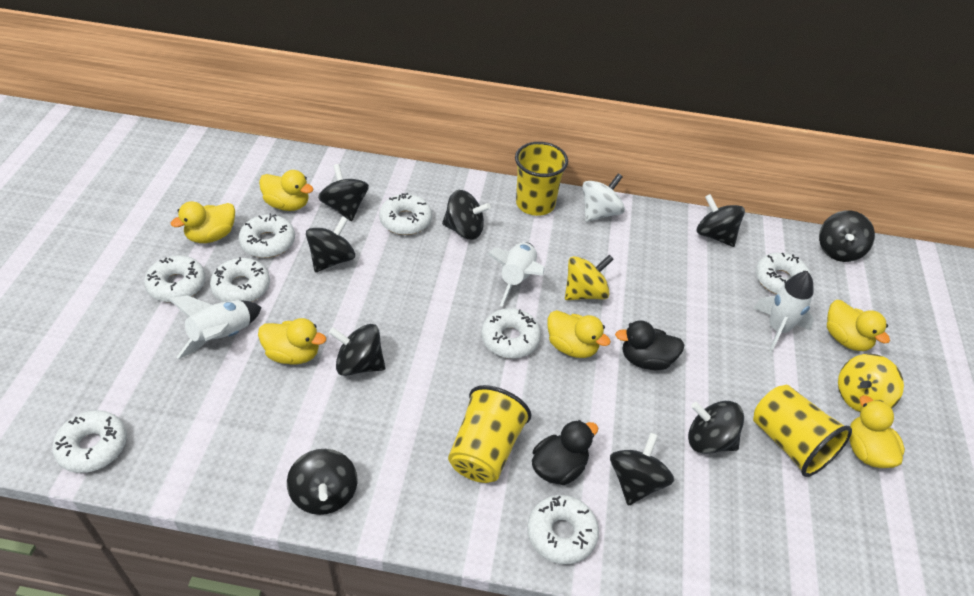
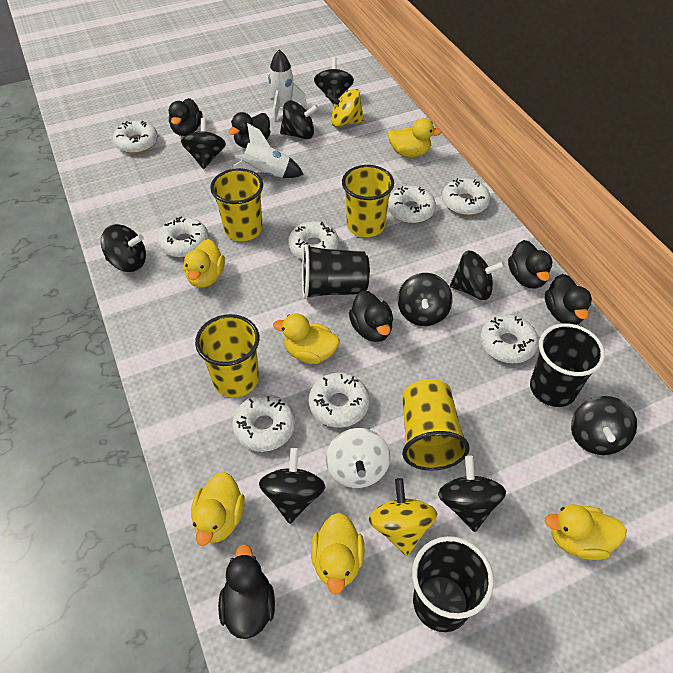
black cup: 0 -> 3
black duck: 2 -> 6
white rocket: 3 -> 2
yellow cup: 3 -> 4

